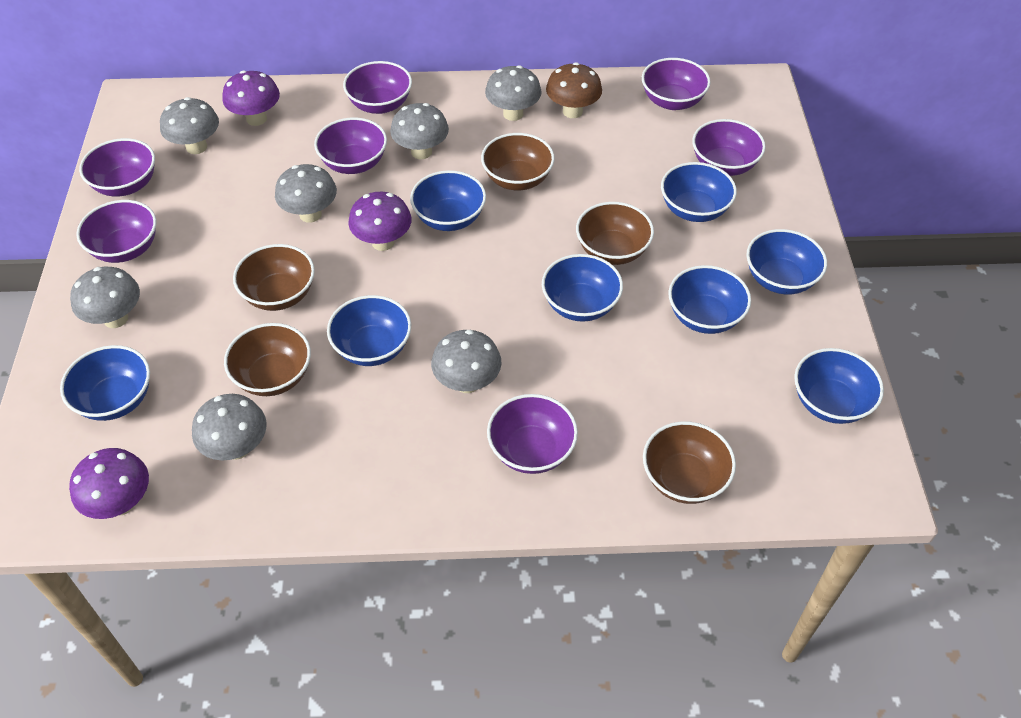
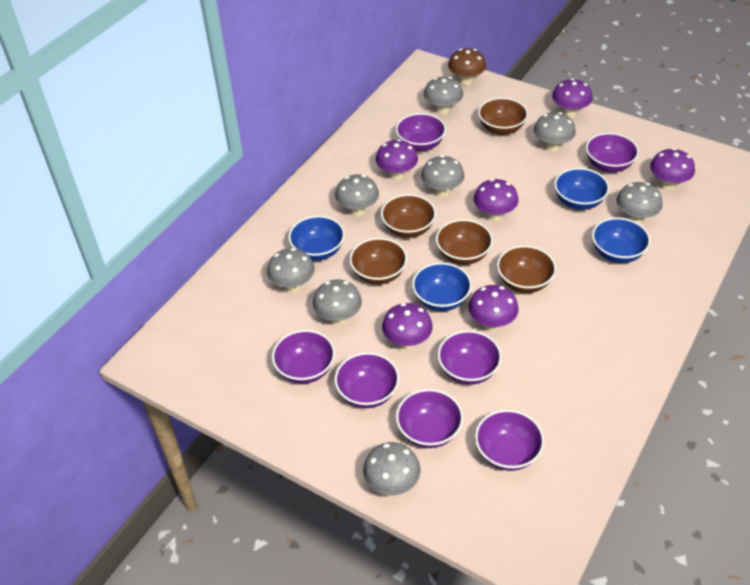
blue bowl: 8 -> 4
grey mushroom: 7 -> 8
purple mushroom: 3 -> 6

